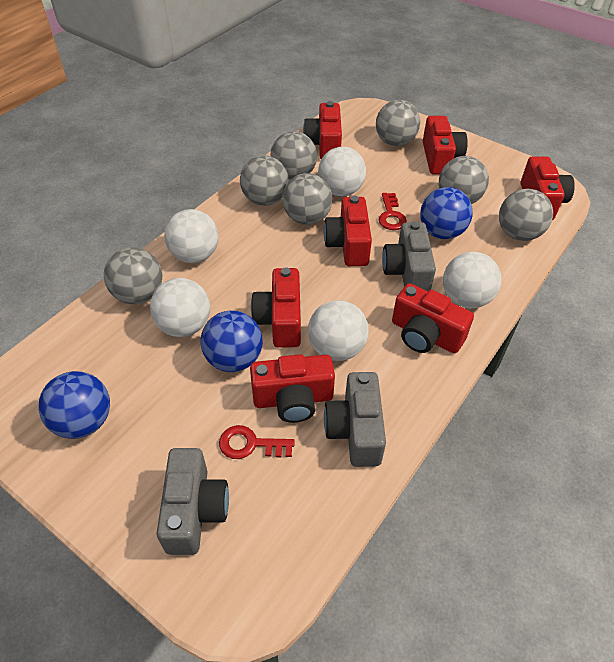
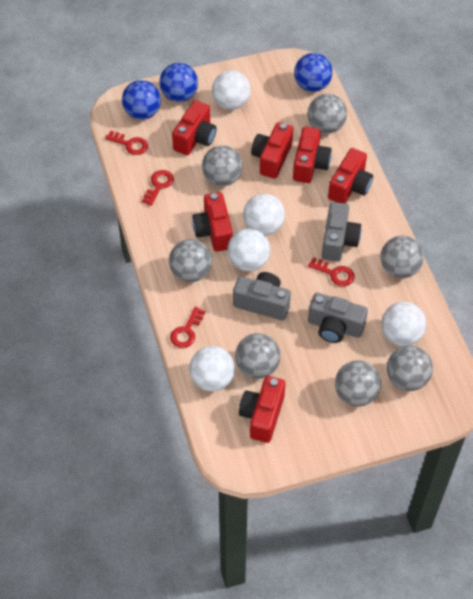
red camera: 7 -> 6
red key: 2 -> 4

